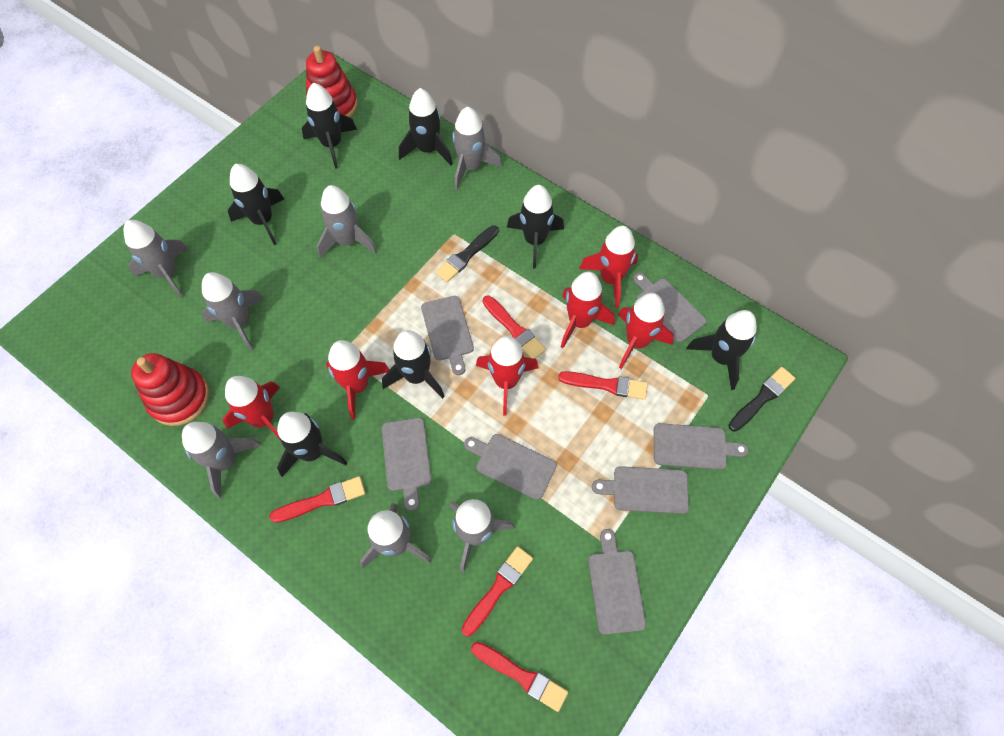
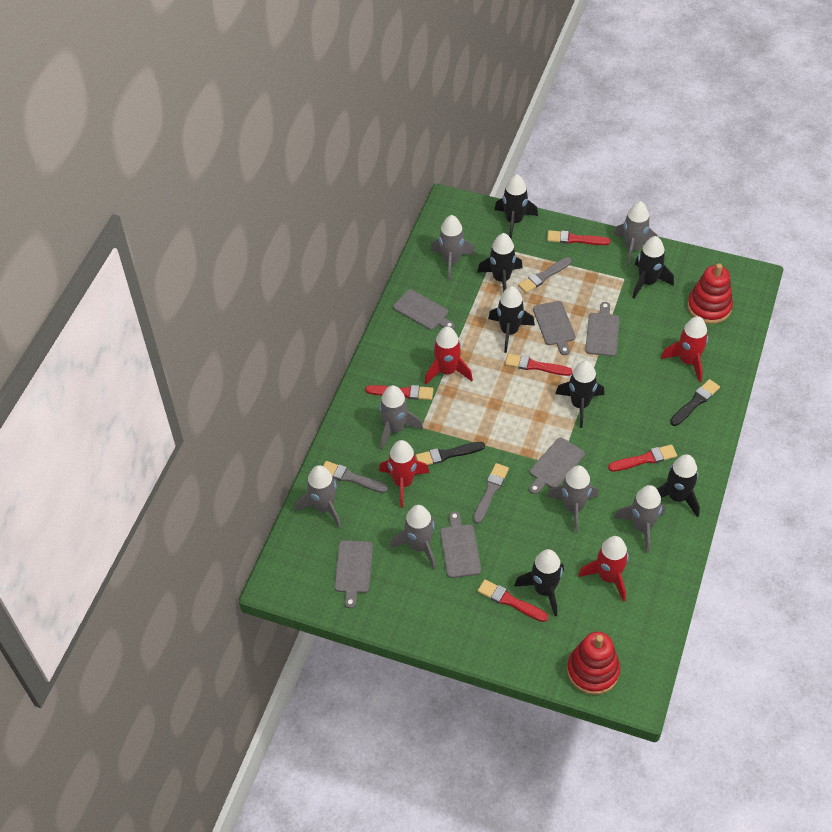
grey brush: 0 -> 3
grey cutting board: 7 -> 6
red rocket: 6 -> 4

